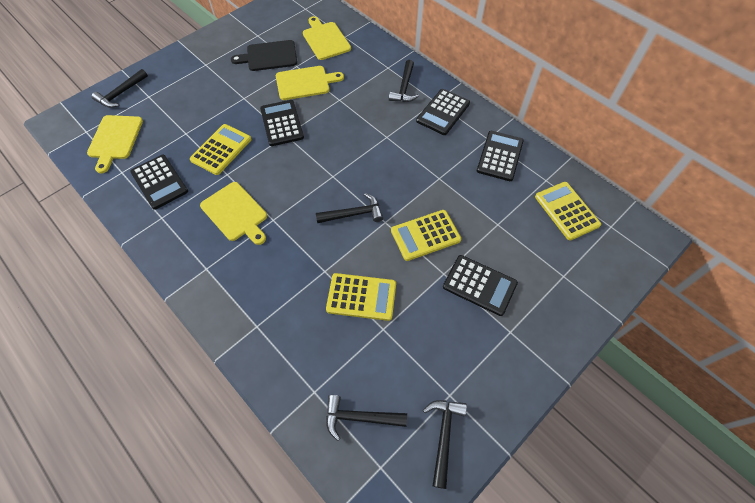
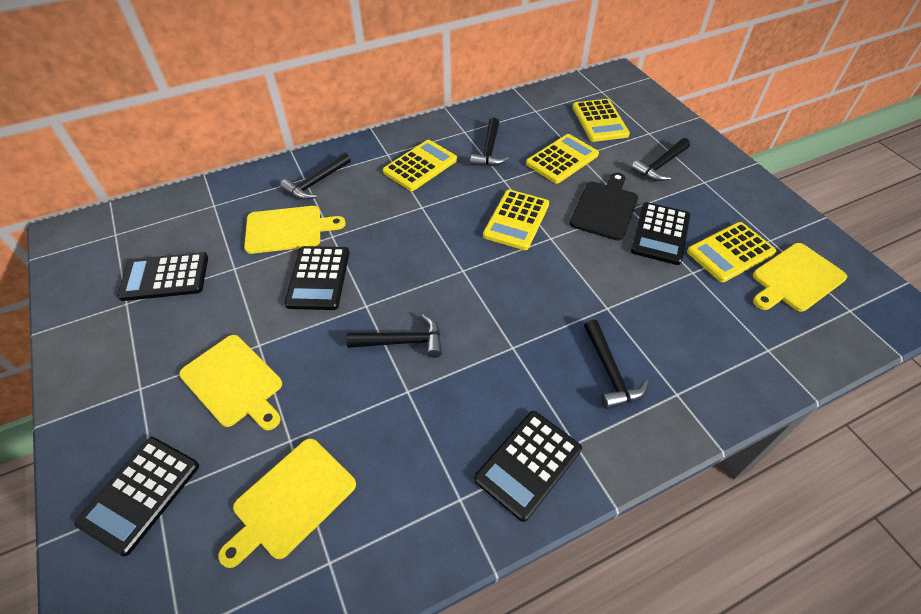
yellow calculator: 4 -> 5

